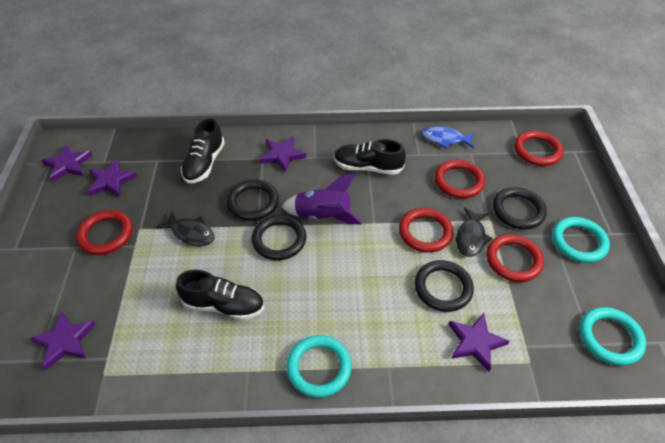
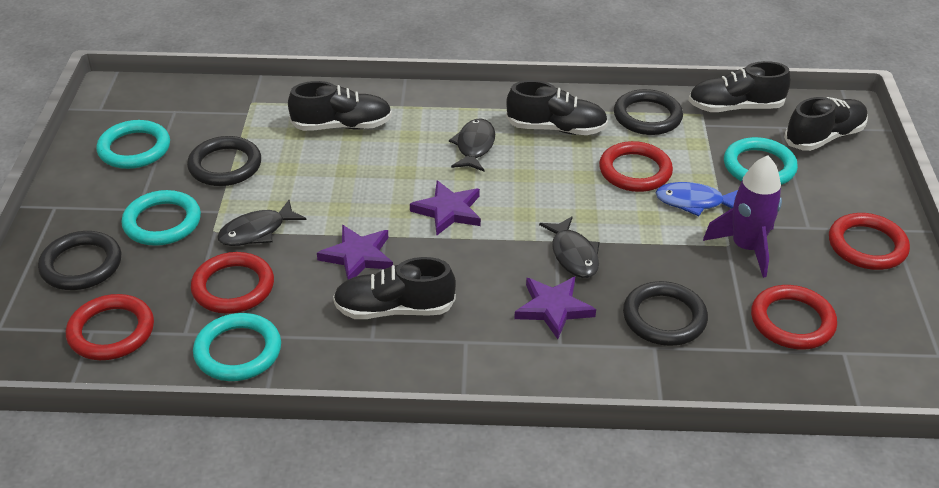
black fish: 2 -> 3
black shoe: 3 -> 5
purple star: 5 -> 3
turquoise ring: 3 -> 4

